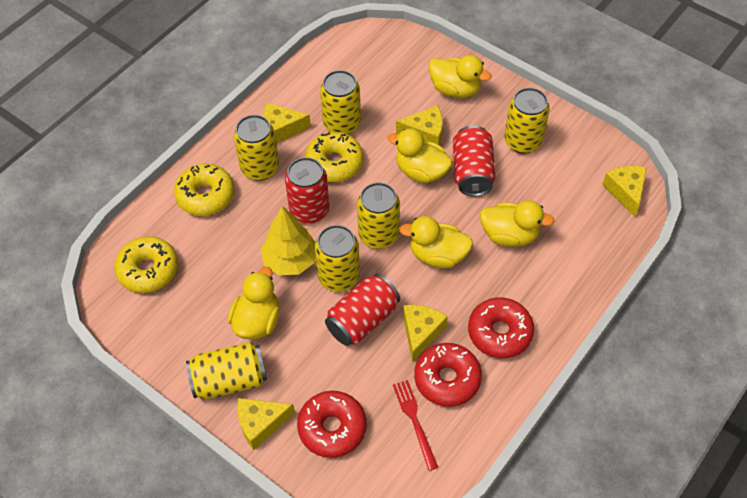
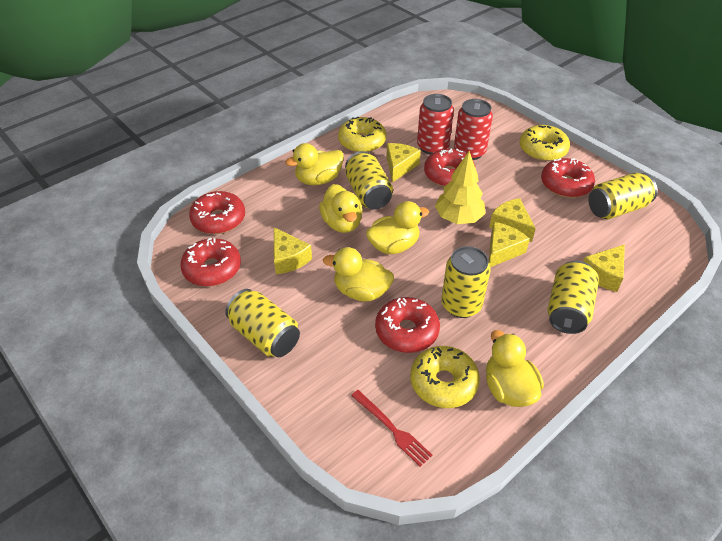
red can: 3 -> 2
red donut: 3 -> 5
yellow can: 6 -> 5

